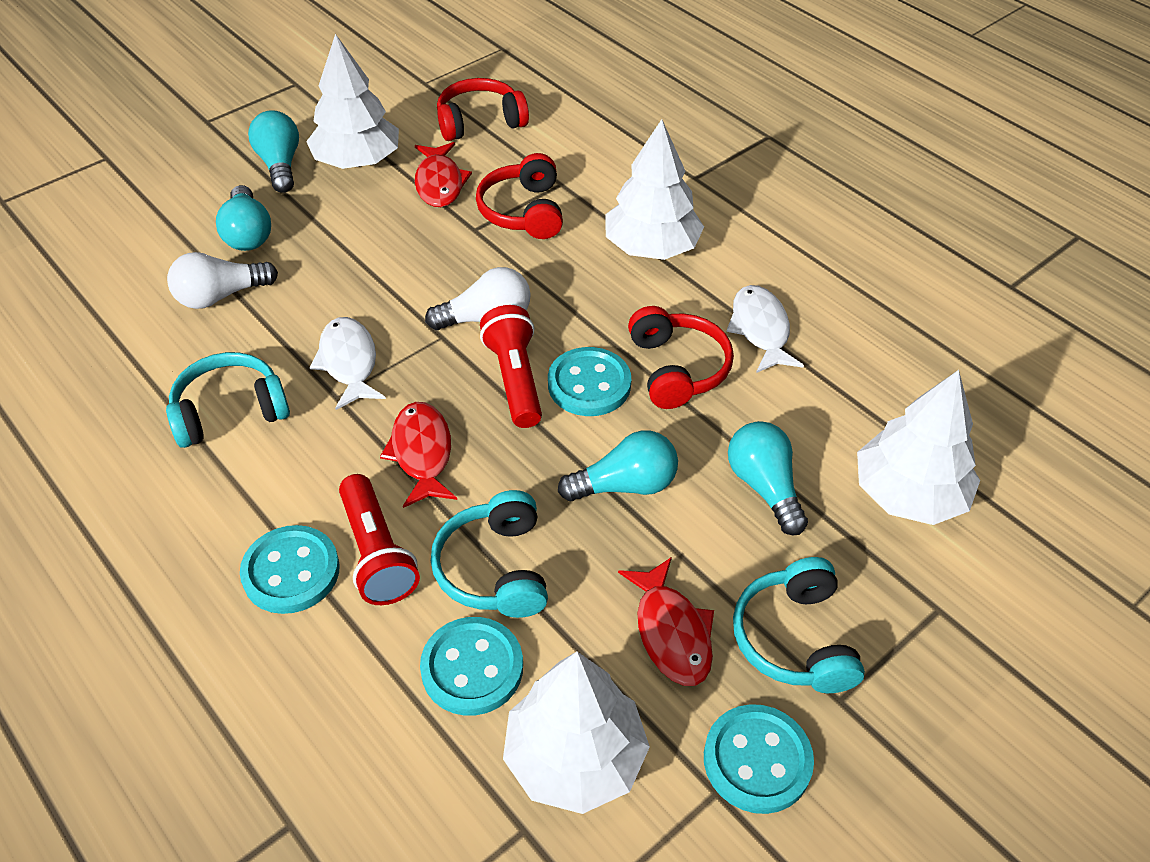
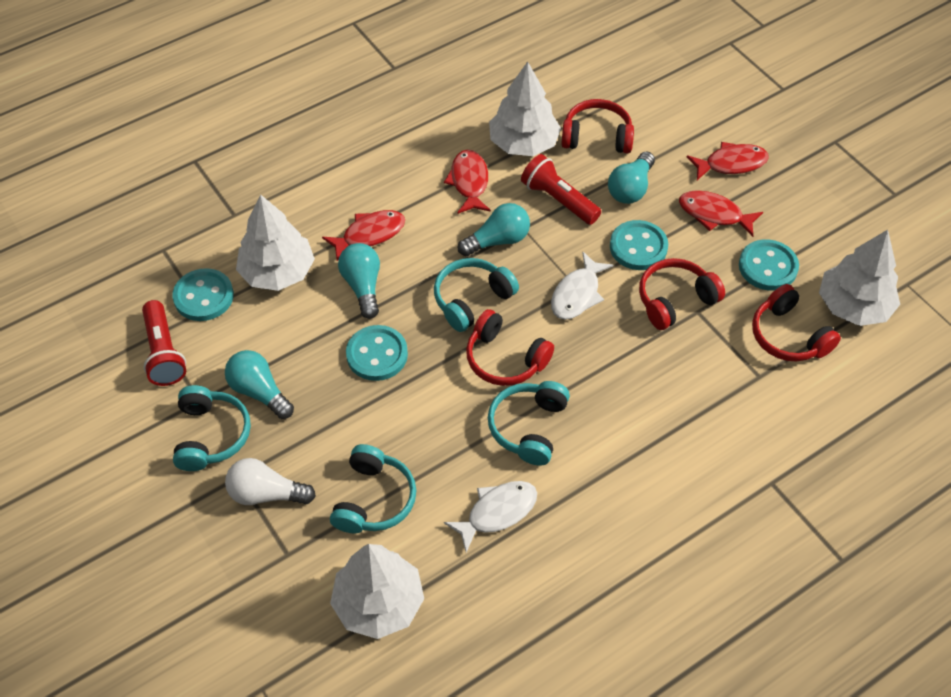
red fish: 3 -> 4
red headphones: 3 -> 4
turquoise headphones: 3 -> 4
white light bulb: 2 -> 1

